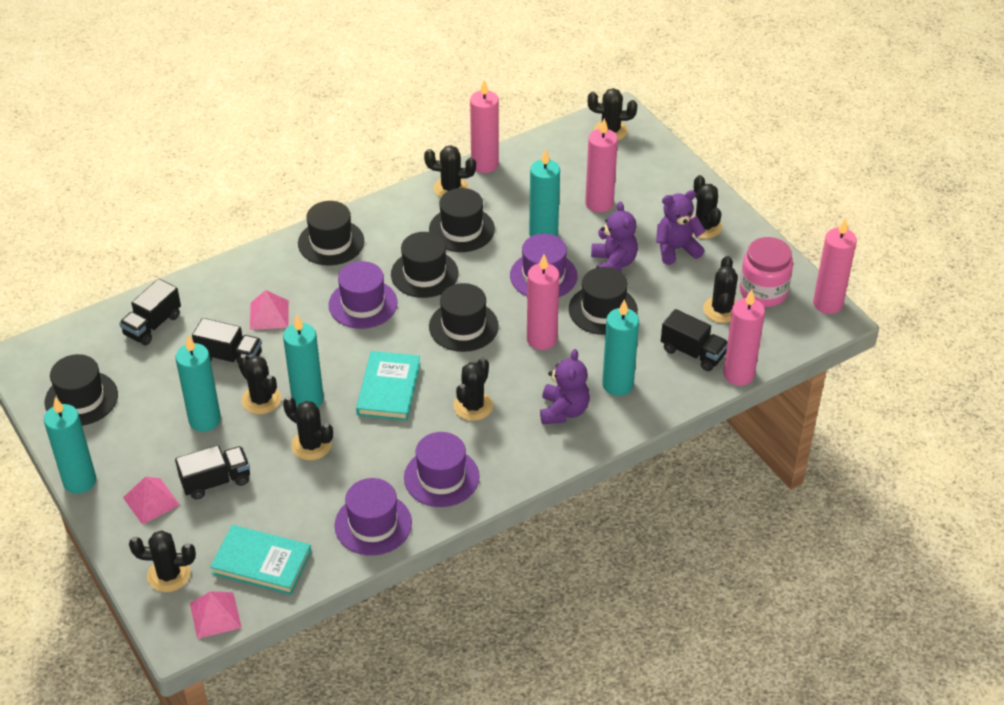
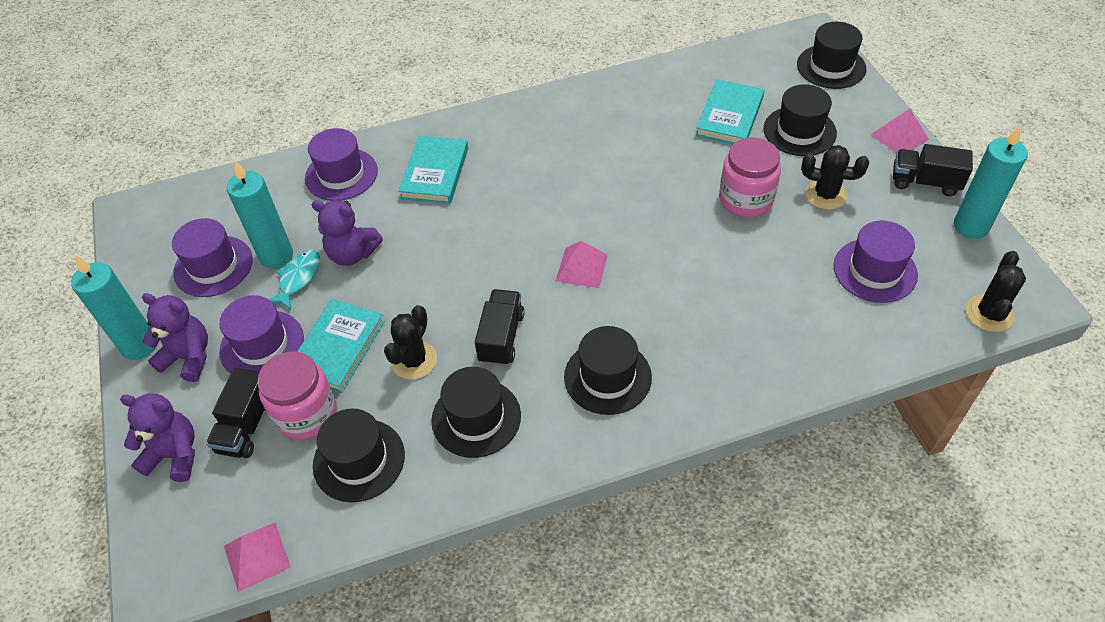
black cactus: 8 -> 3
black hat: 6 -> 5
black truck: 4 -> 3
pink candle: 5 -> 0
pink jar: 1 -> 2
turquoise book: 2 -> 3
turquoise candle: 5 -> 3
turquoise fish: 0 -> 1

